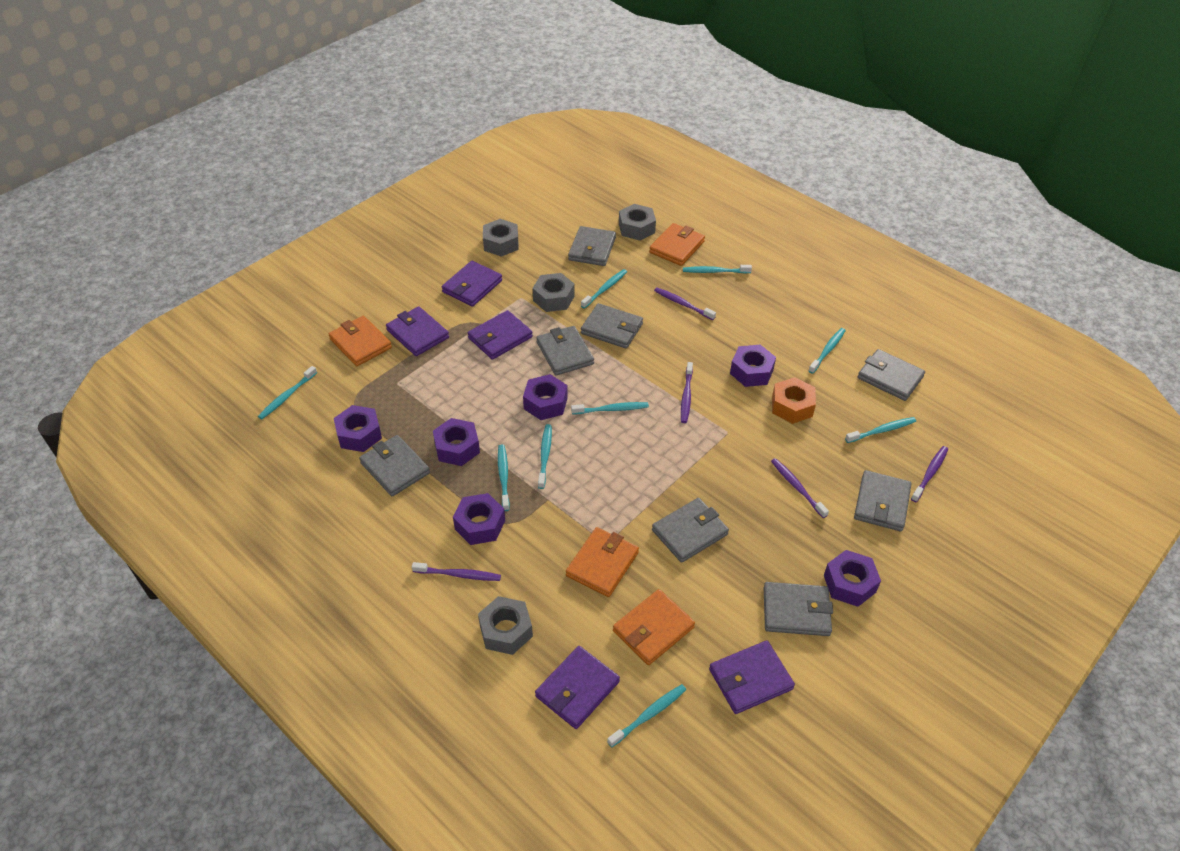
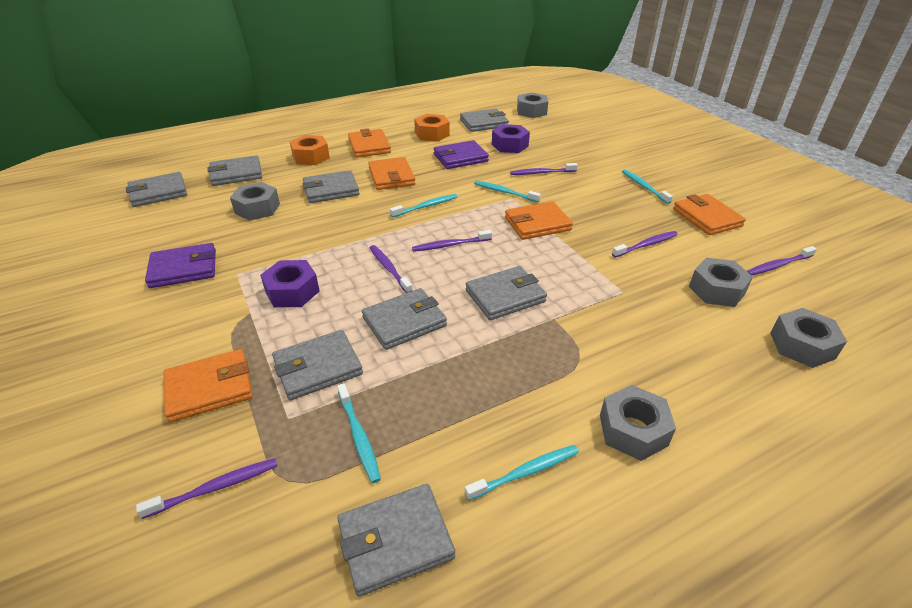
grey nut: 4 -> 5
orange nut: 1 -> 2
orange wallet: 4 -> 5
purple nut: 6 -> 2
purple toothbrush: 5 -> 6
purple wallet: 5 -> 2
turquoise toothbrush: 9 -> 5

